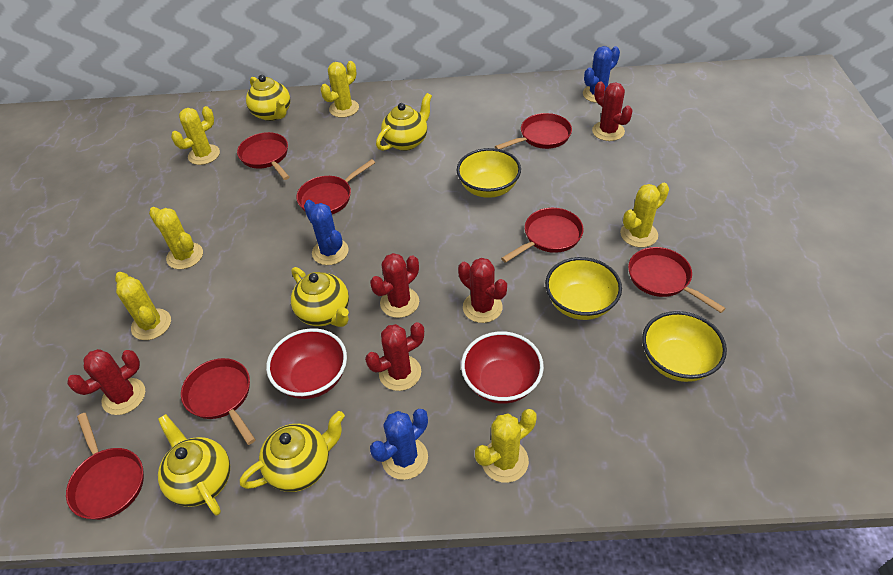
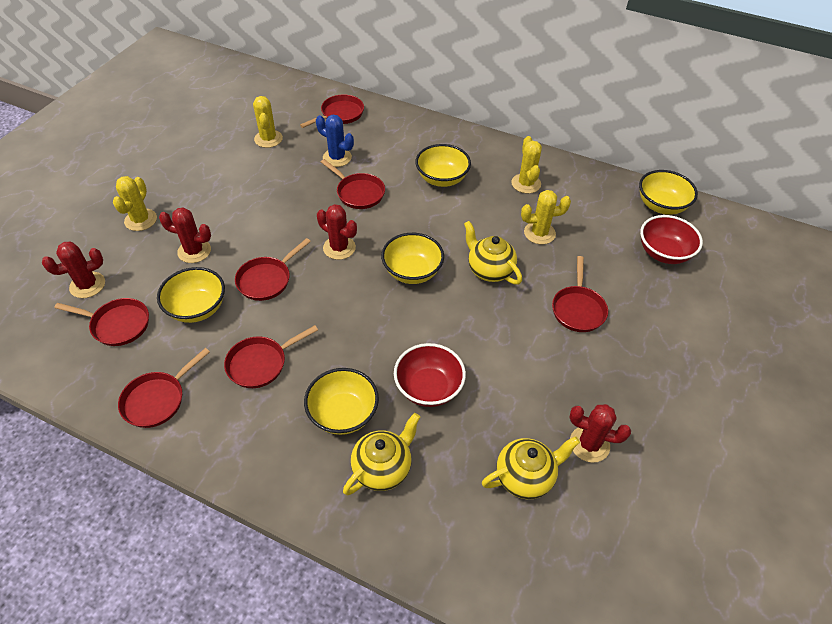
blue cactus: 3 -> 1
red cactus: 5 -> 4
yellow bowl: 3 -> 5
yellow cactus: 6 -> 4
yellow teapot: 5 -> 3

